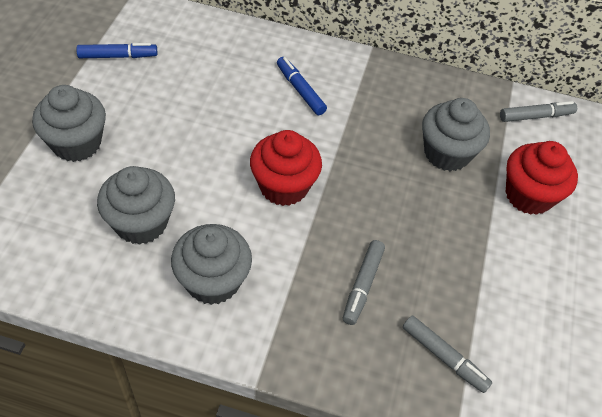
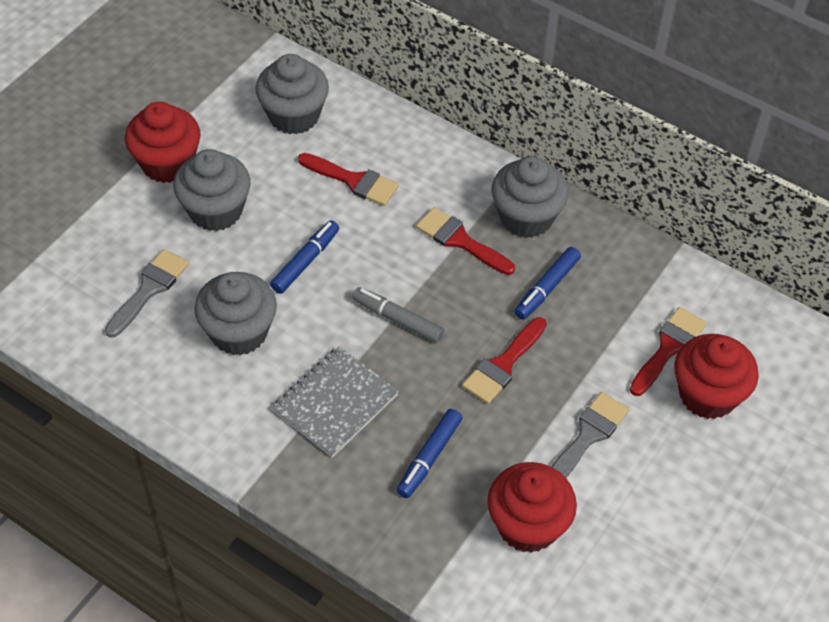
blue marker: 2 -> 3
grey brush: 0 -> 2
grey marker: 3 -> 1
grey notebook: 0 -> 1
red brush: 0 -> 4
red cupcake: 2 -> 3

